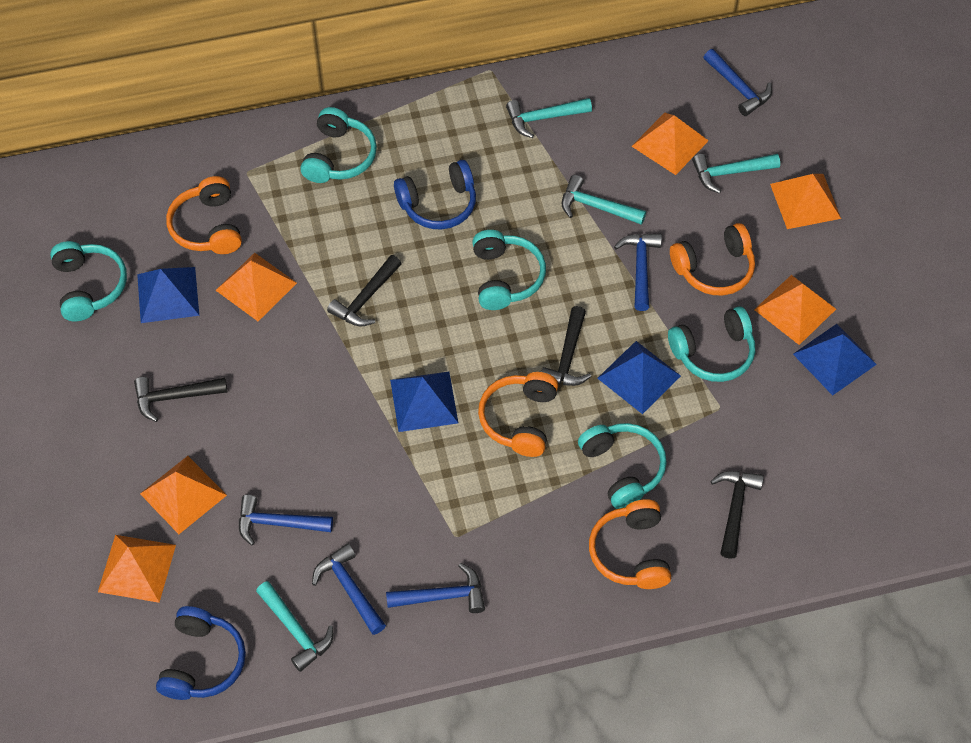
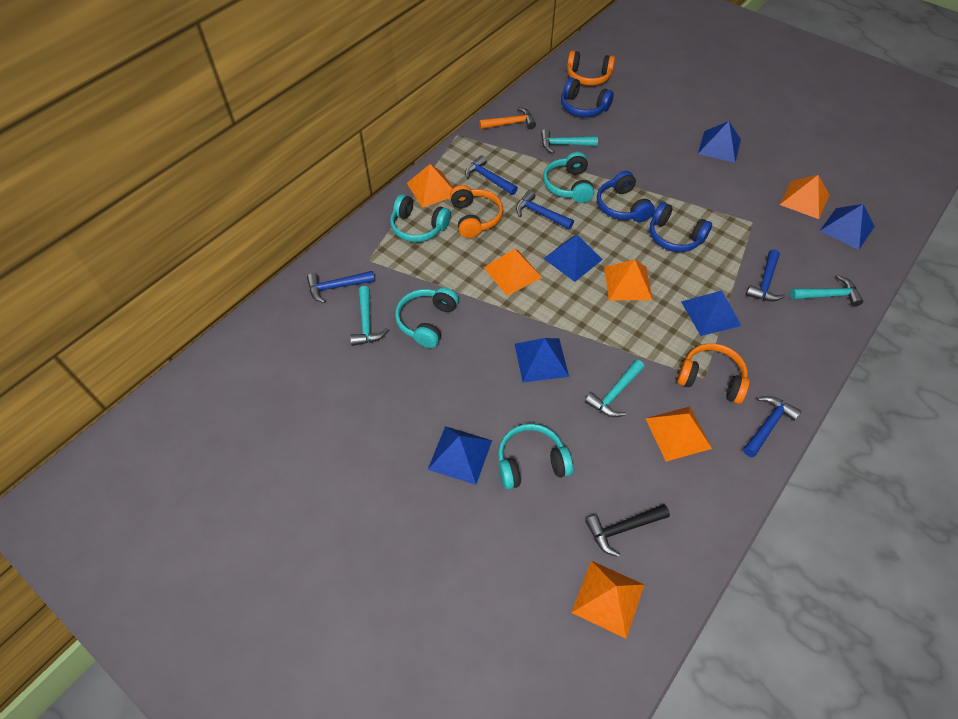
black hammer: 4 -> 1
blue headphones: 2 -> 3
blue pyramid: 4 -> 6
orange hammer: 0 -> 1
orange headphones: 4 -> 3
turquoise headphones: 5 -> 4

